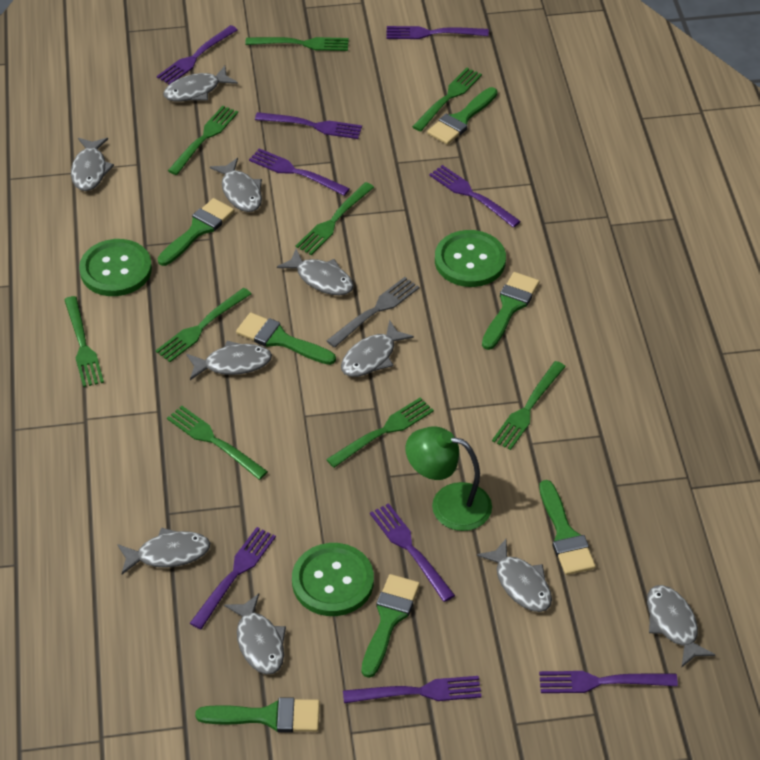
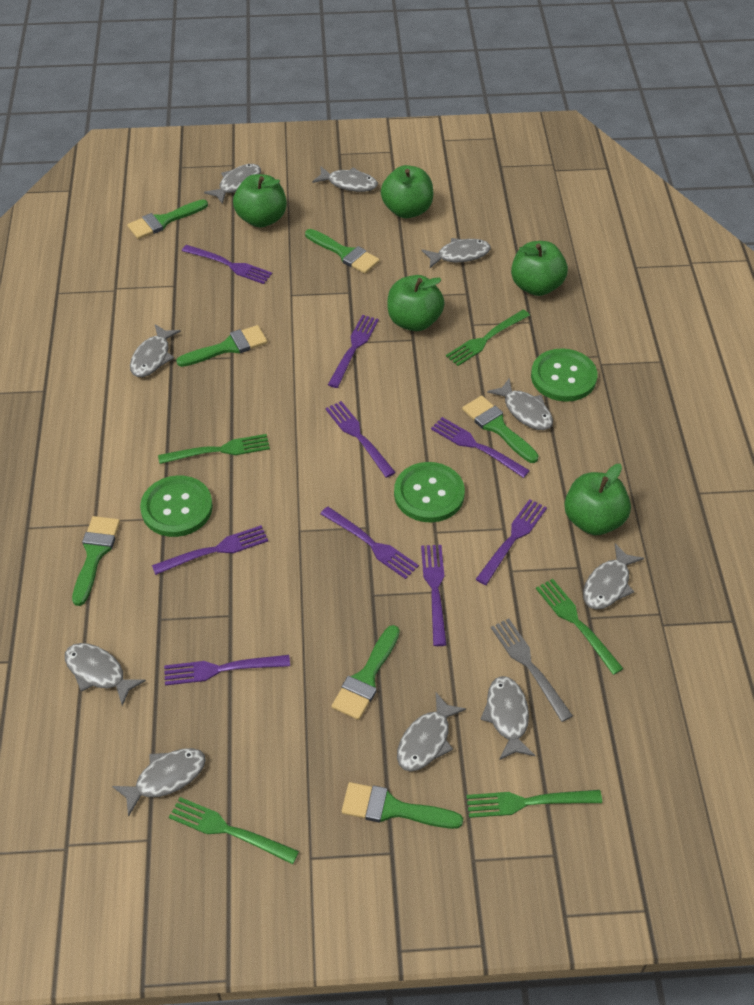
green apple: 0 -> 5
green fork: 9 -> 5
green lamp: 1 -> 0

